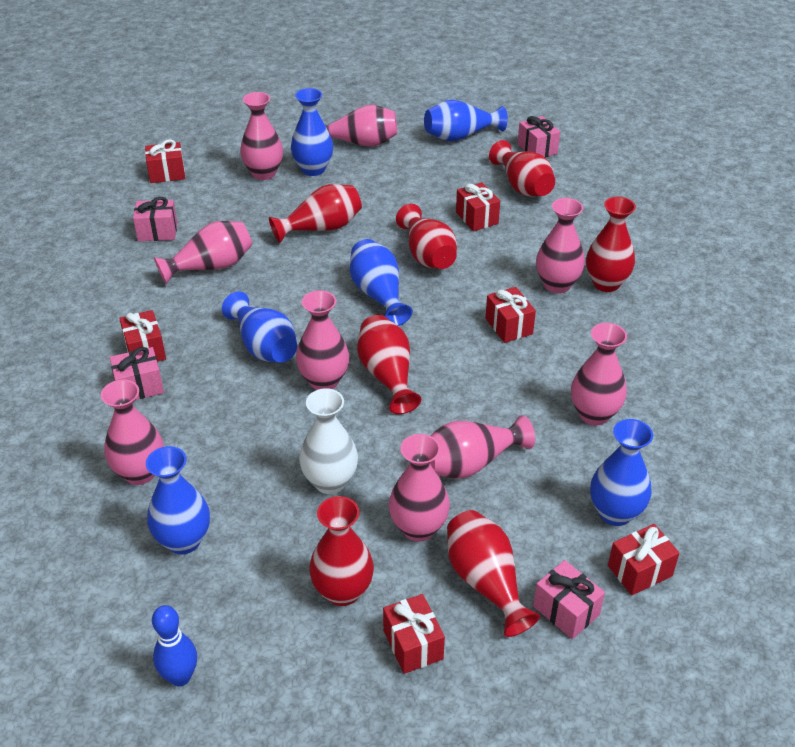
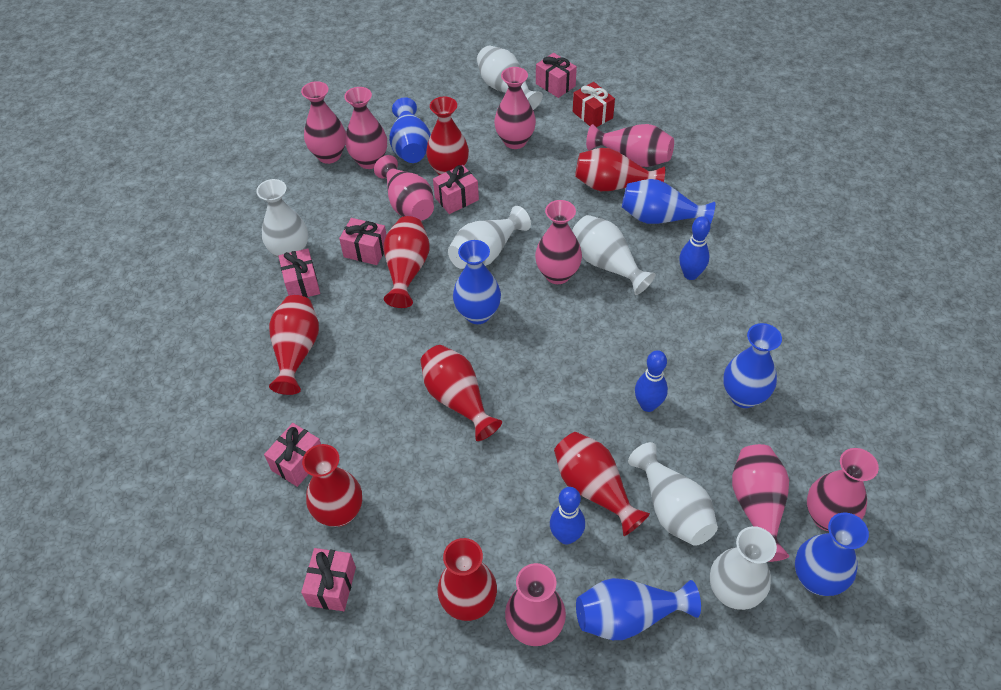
blue bowling pin: 1 -> 3
pink gift: 4 -> 6
red gift: 6 -> 1
red vase: 7 -> 8
white vase: 1 -> 6

